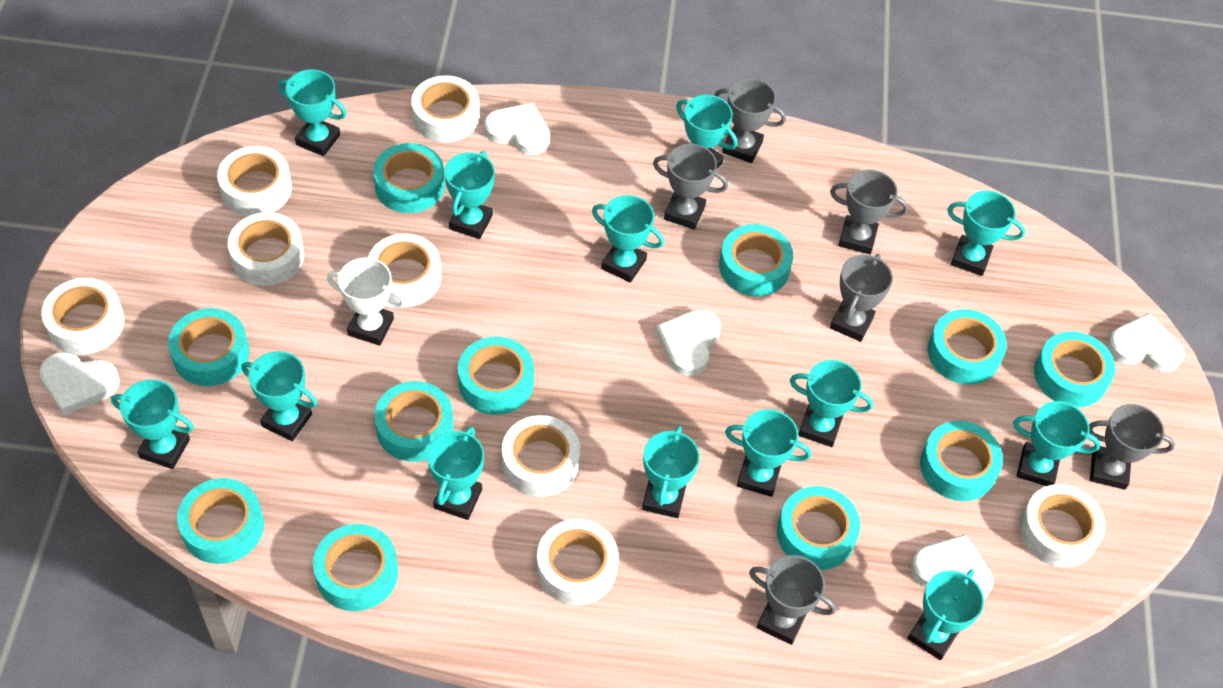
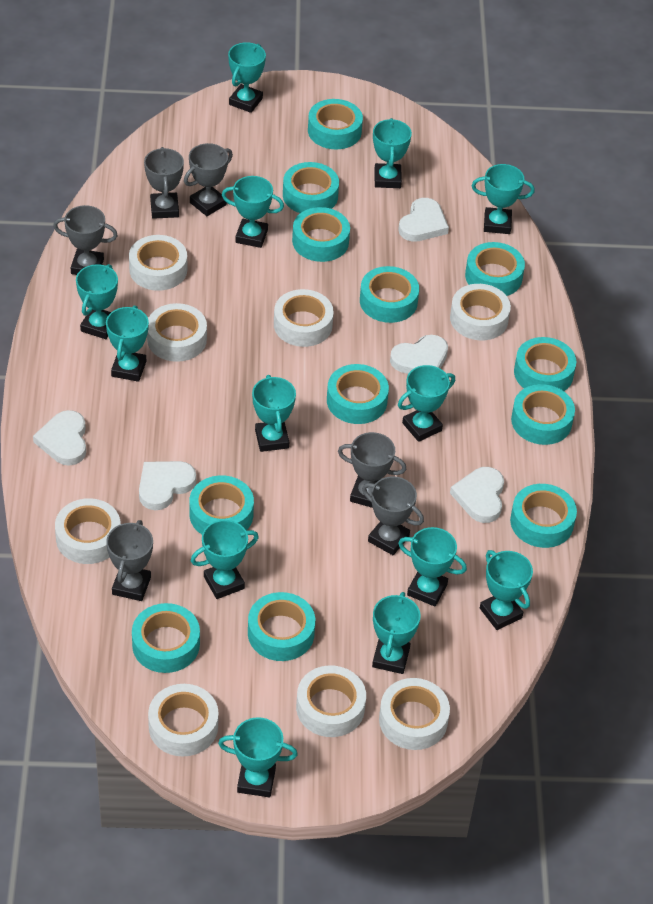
turquoise tape: 11 -> 12
white trophy: 1 -> 0

